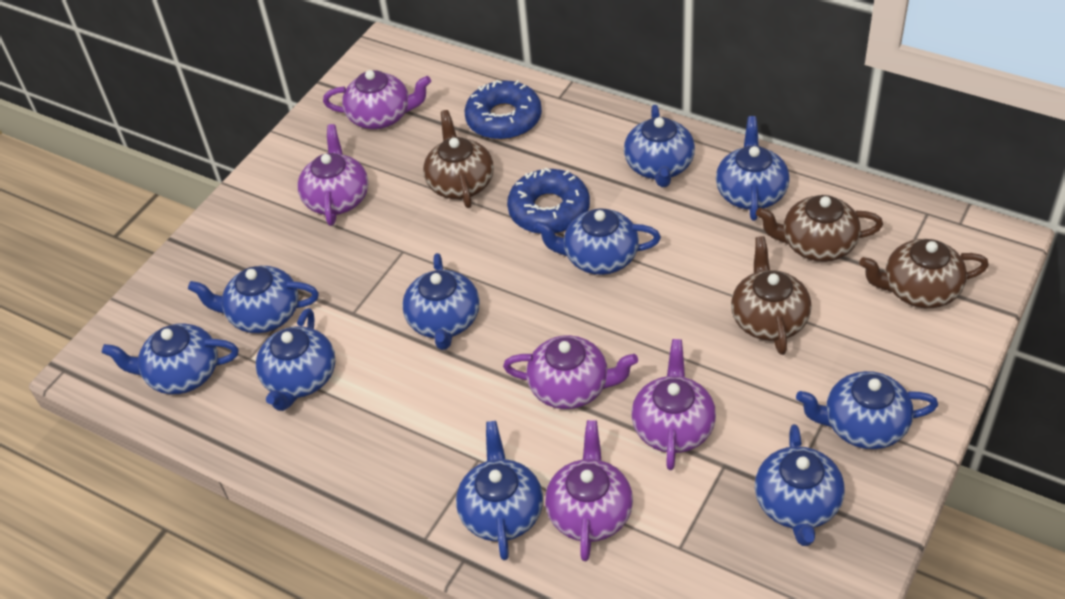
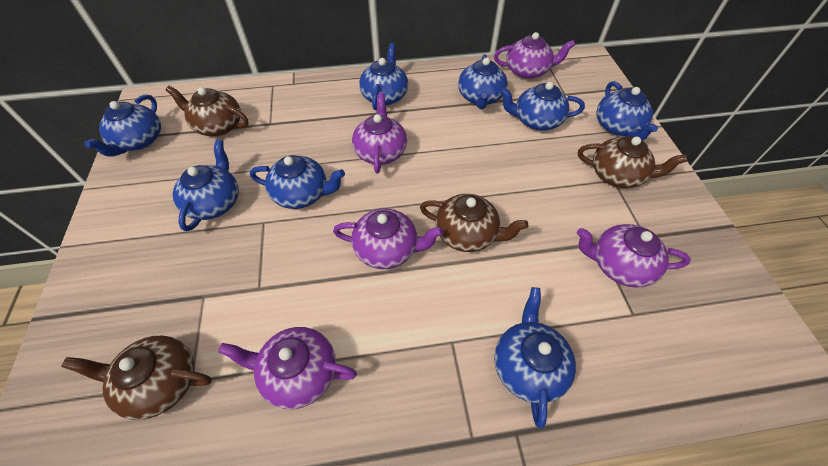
blue donut: 2 -> 0
blue teapot: 10 -> 8

